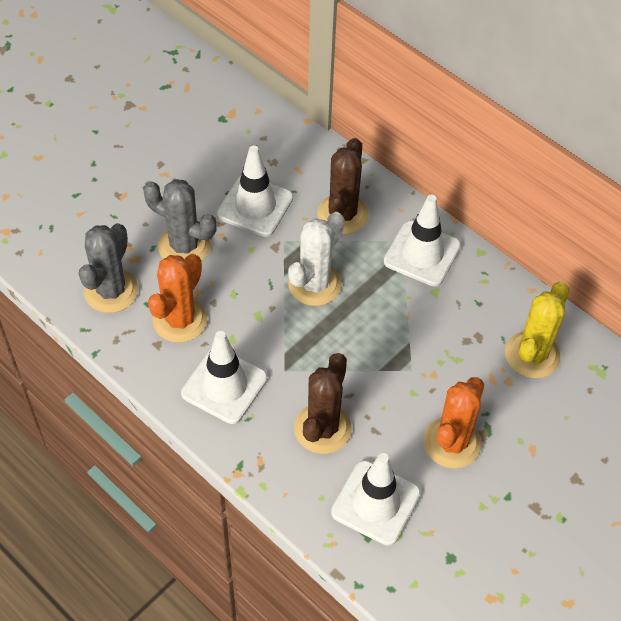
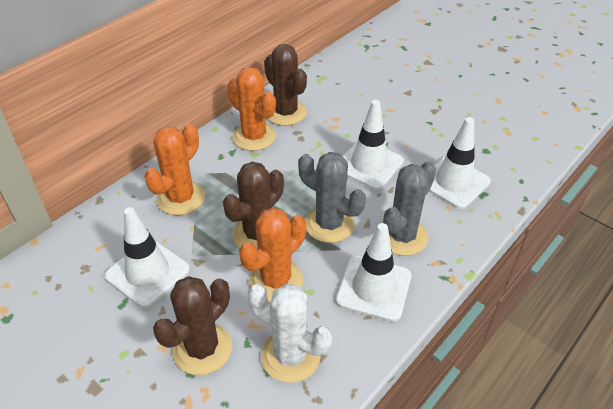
brown cactus: 2 -> 3
orange cactus: 2 -> 3
yellow cactus: 1 -> 0

